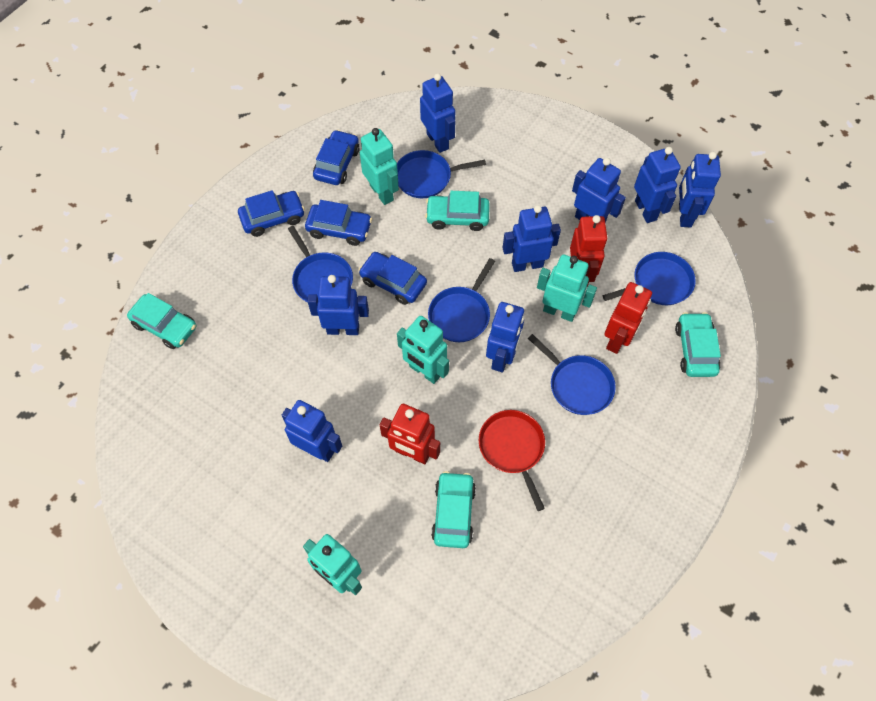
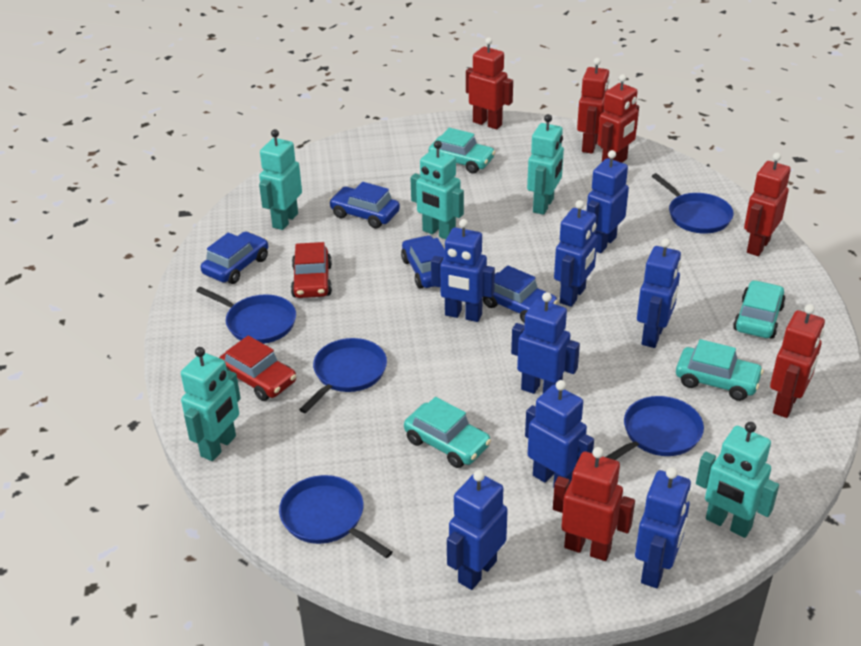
red car: 0 -> 2
red pan: 1 -> 0
red robot: 3 -> 6
turquoise robot: 4 -> 5

